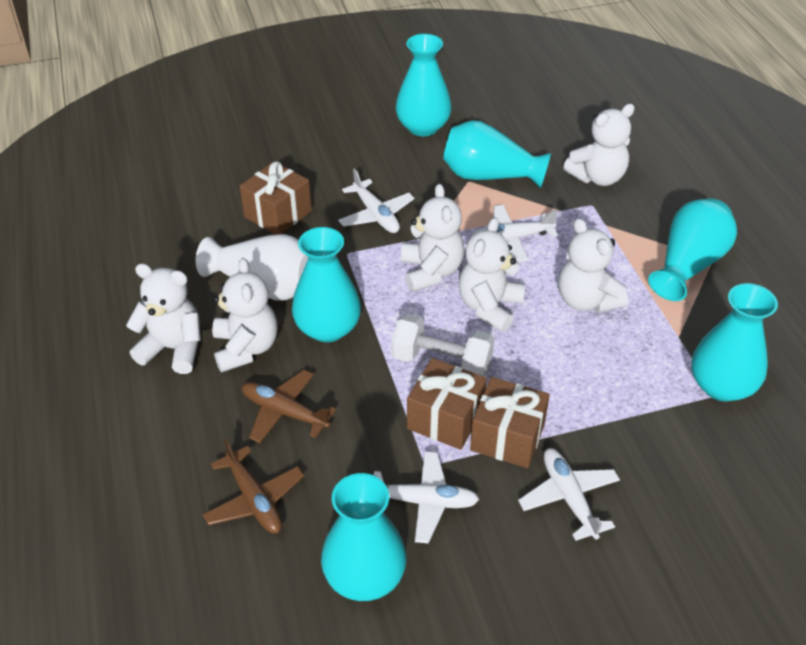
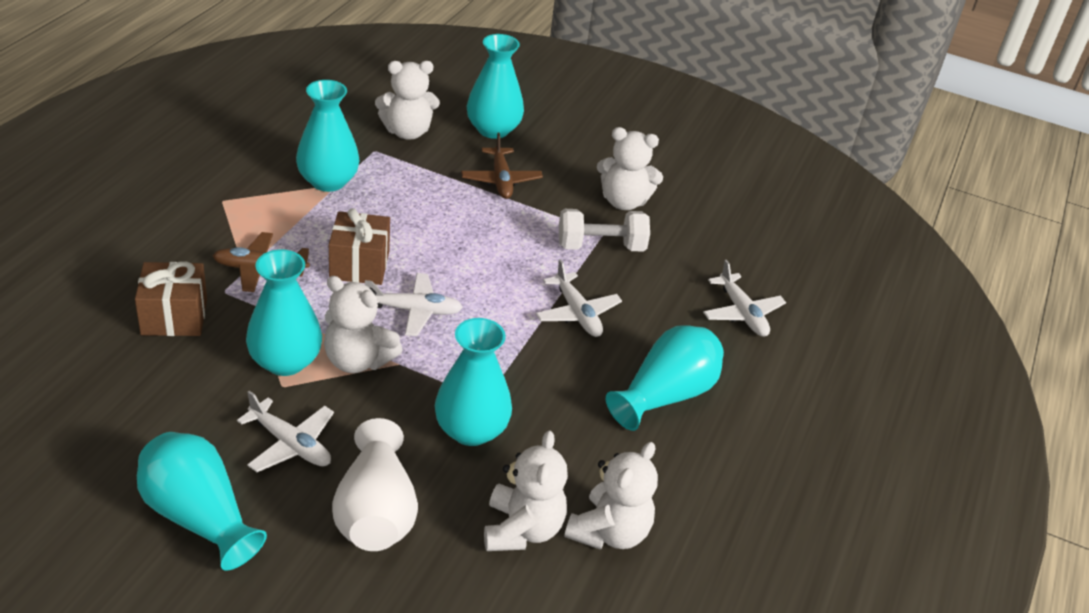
brown gift: 3 -> 2
white teddy bear: 6 -> 5

